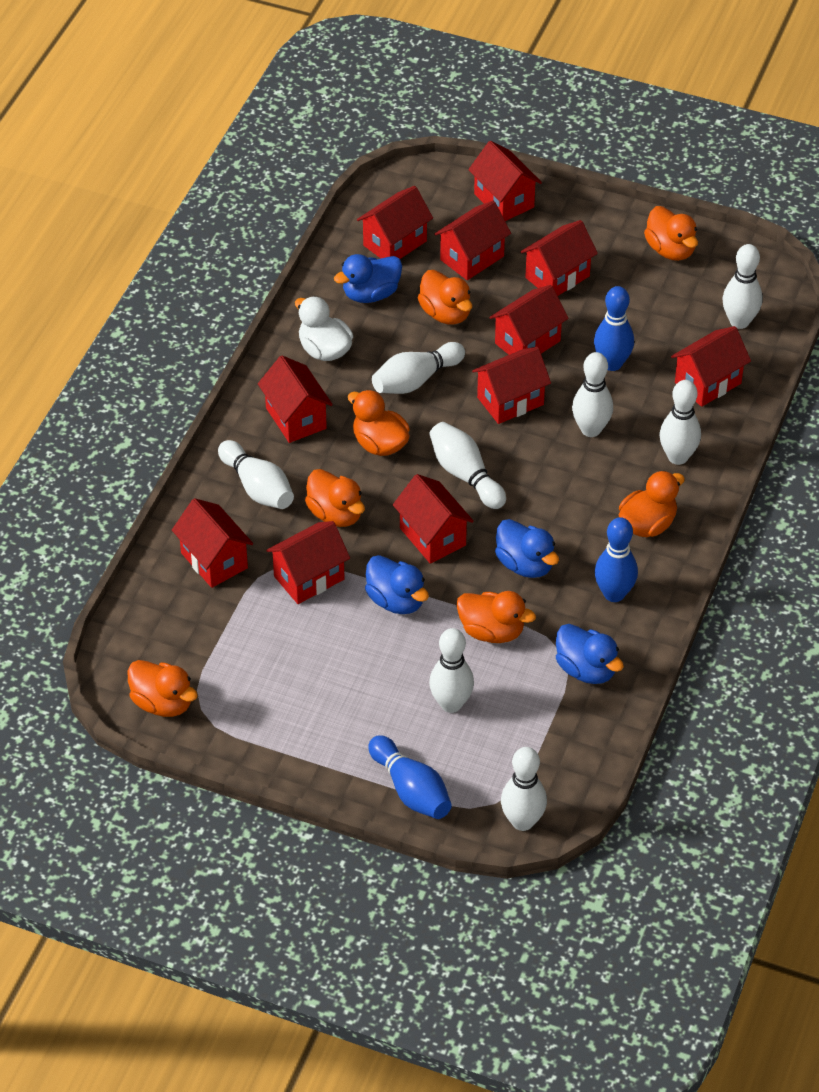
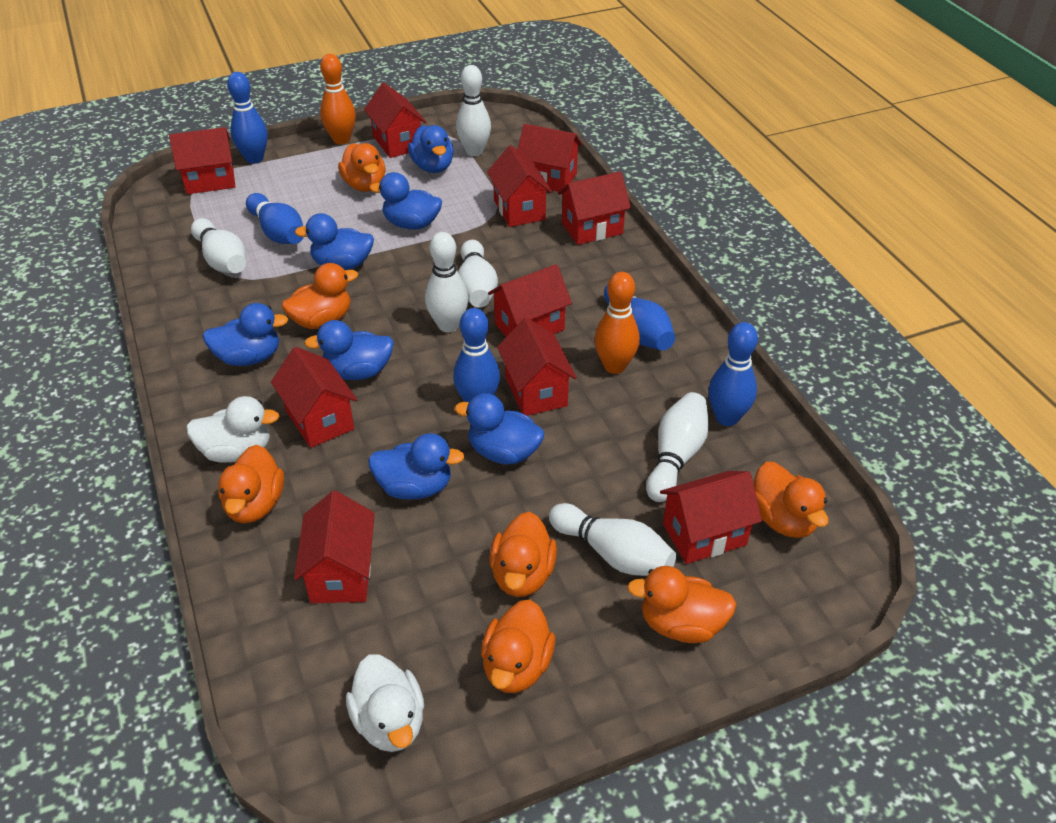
blue bowling pin: 3 -> 5
blue duck: 4 -> 7
orange bowling pin: 0 -> 2
red house: 11 -> 10
white bowling pin: 8 -> 6
white duck: 1 -> 2

